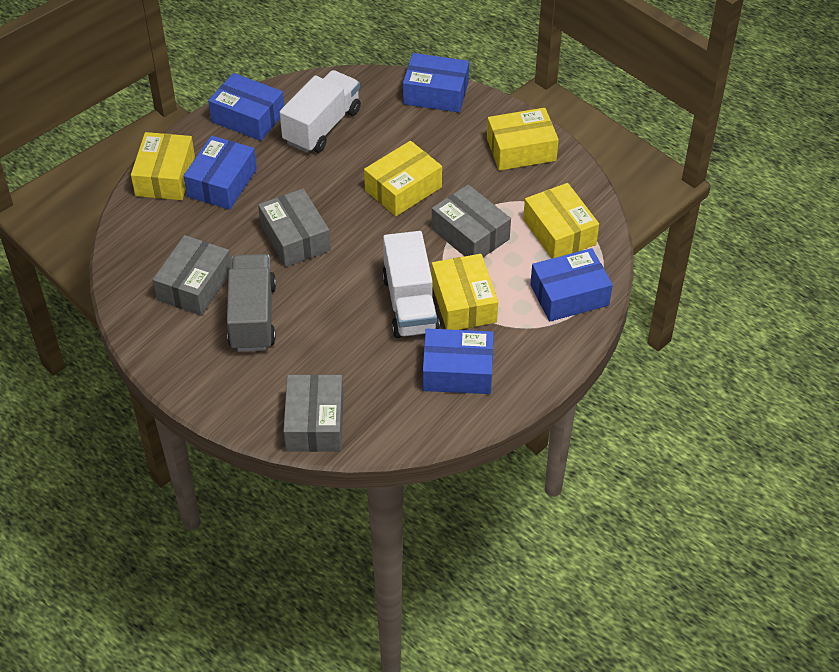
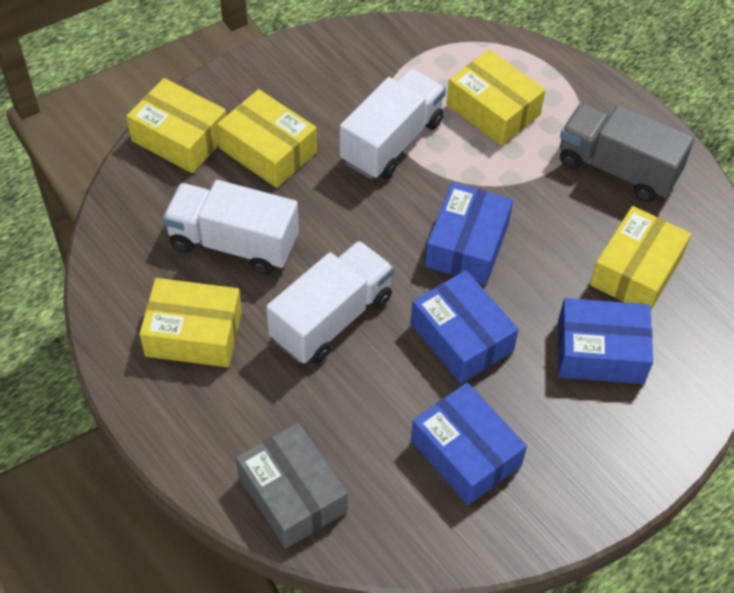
blue box: 5 -> 4
grey box: 4 -> 1
white truck: 2 -> 3

